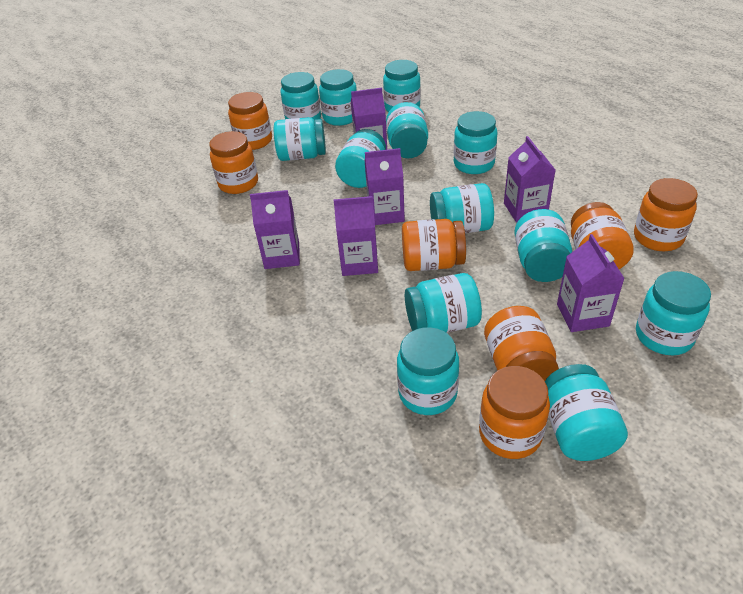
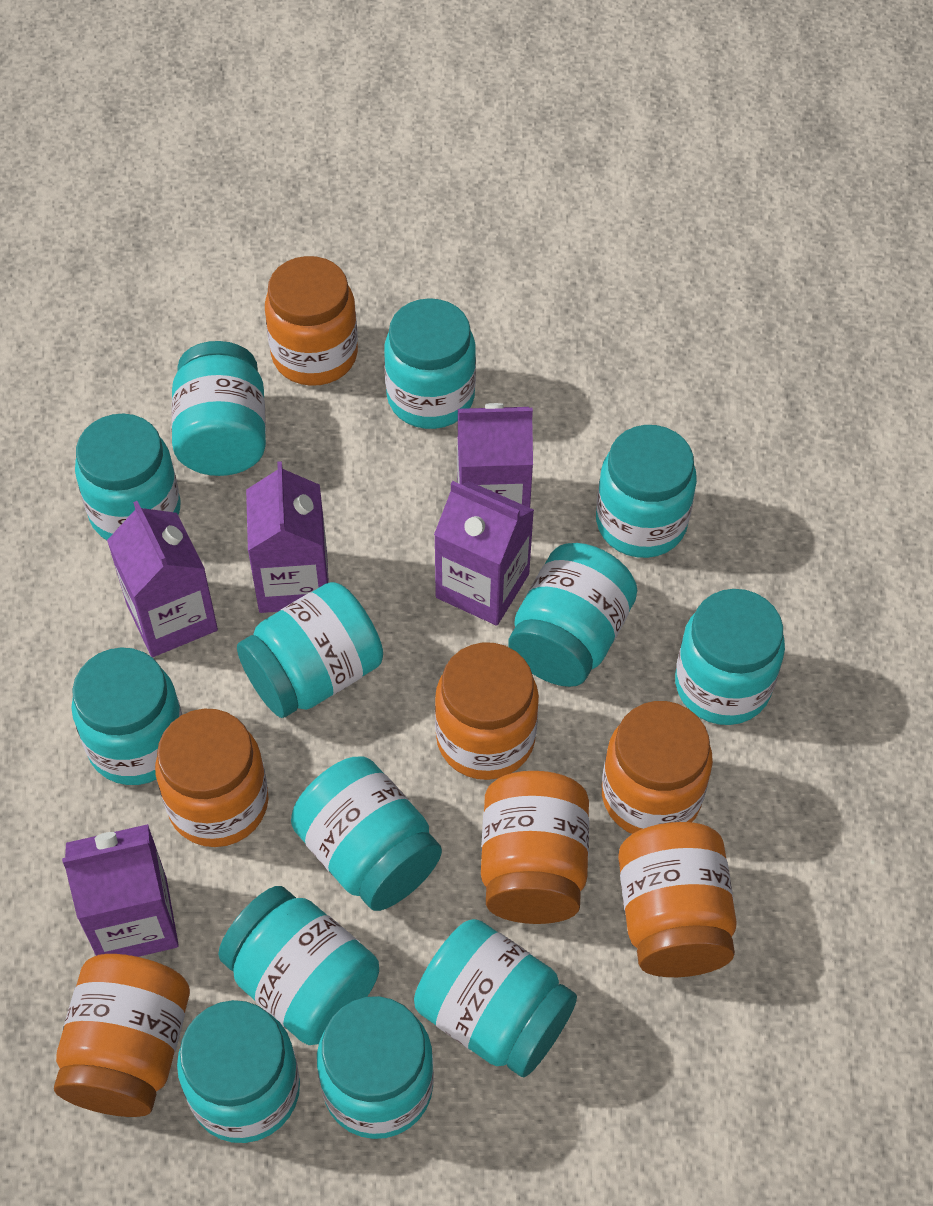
purple carton: 6 -> 5

